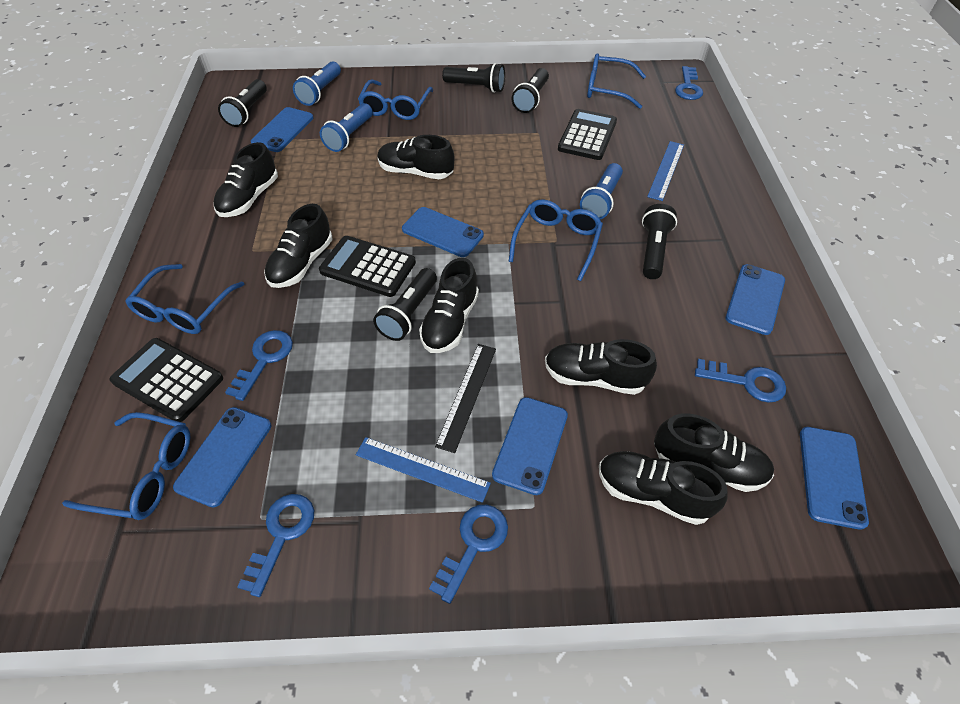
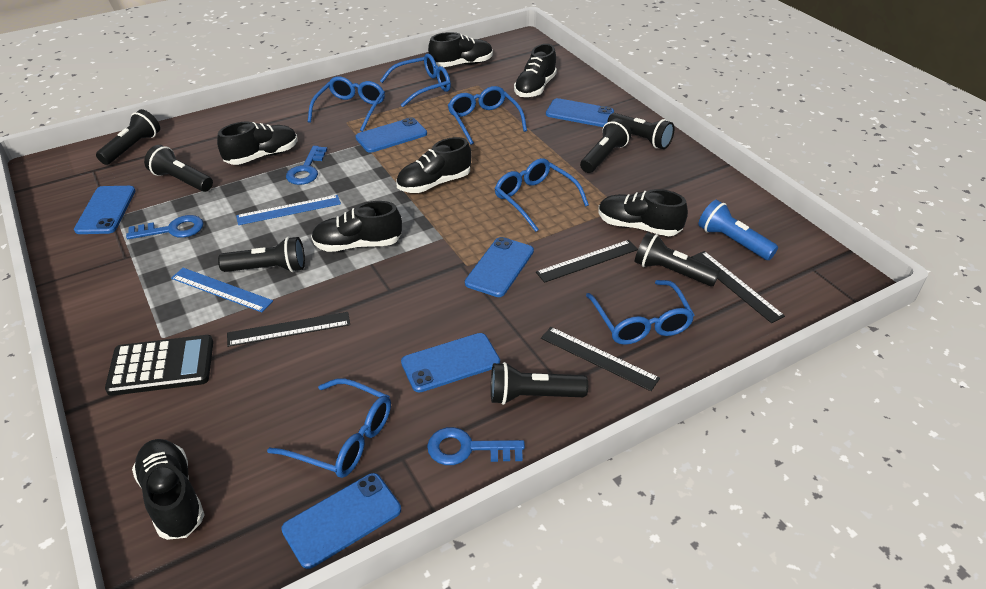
black calculator: 3 -> 1
black flashlight: 5 -> 7
black ruler: 1 -> 4
blue flashlight: 3 -> 1
blue glasses: 5 -> 6
blue key: 5 -> 3

